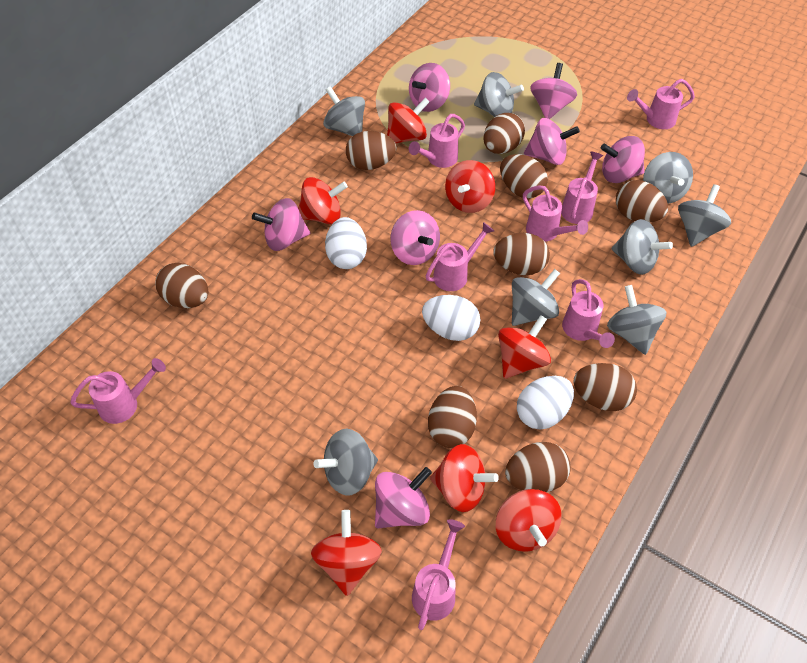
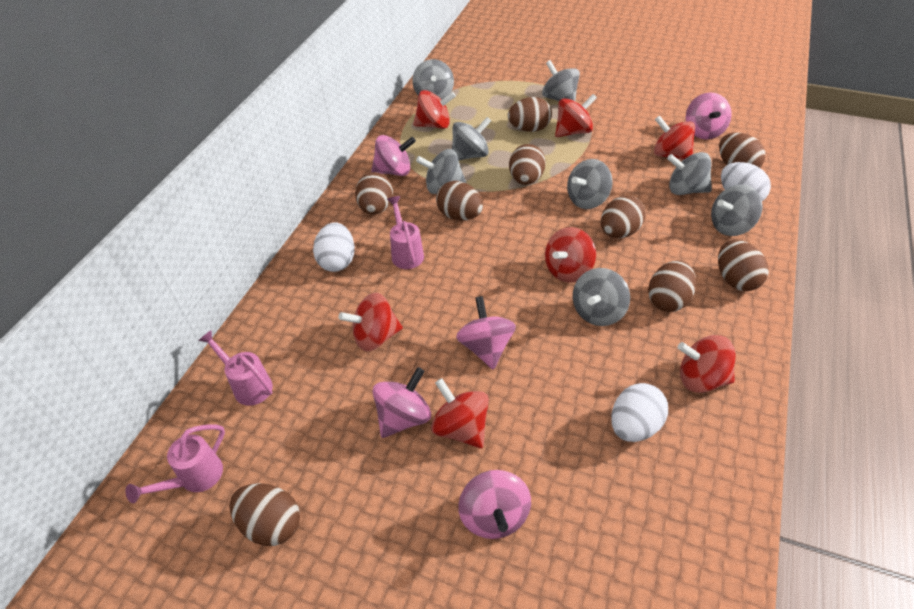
pink spinning top: 7 -> 5
pink watering can: 8 -> 3

